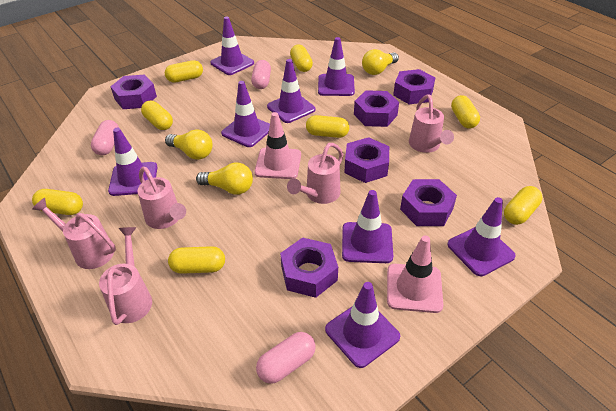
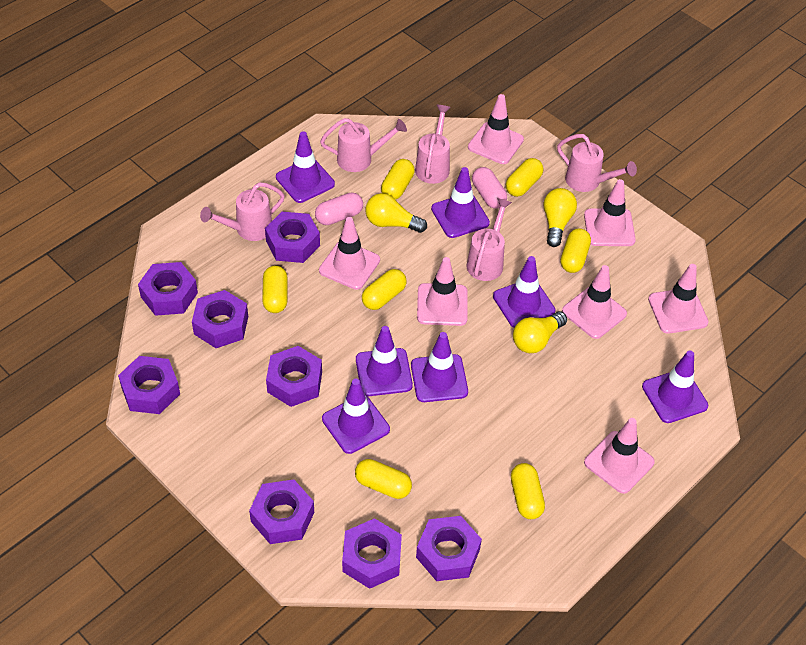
pink capsule: 3 -> 2
pink traffic cone: 2 -> 7
purple nut: 6 -> 8
purple traffic cone: 8 -> 7
yellow capsule: 8 -> 7

